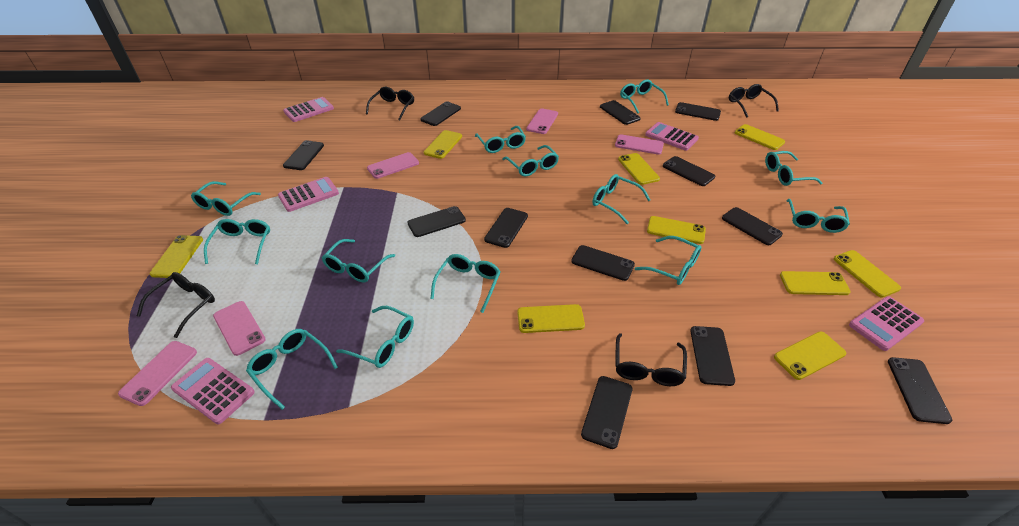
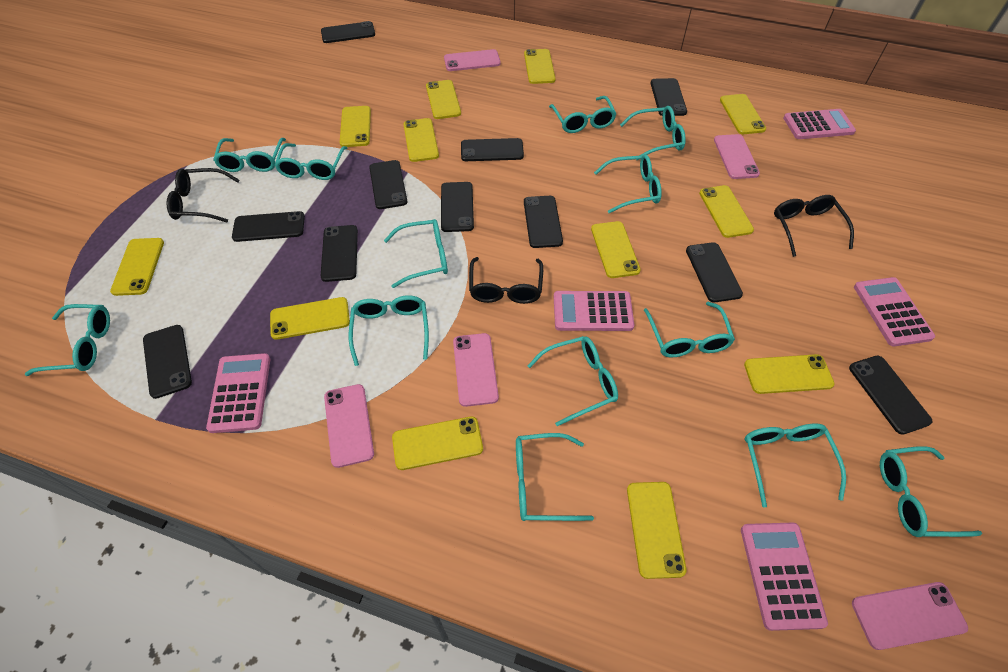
black glasses: 4 -> 3
black phone: 12 -> 11
yellow phone: 9 -> 12

